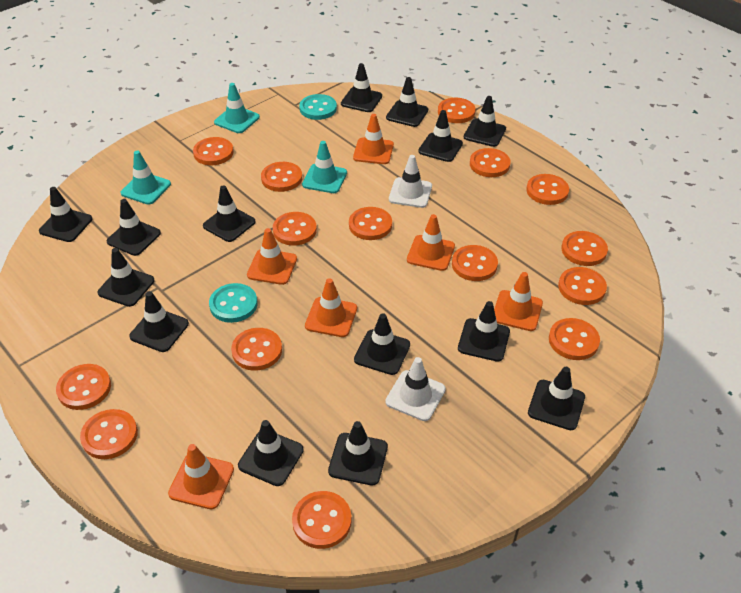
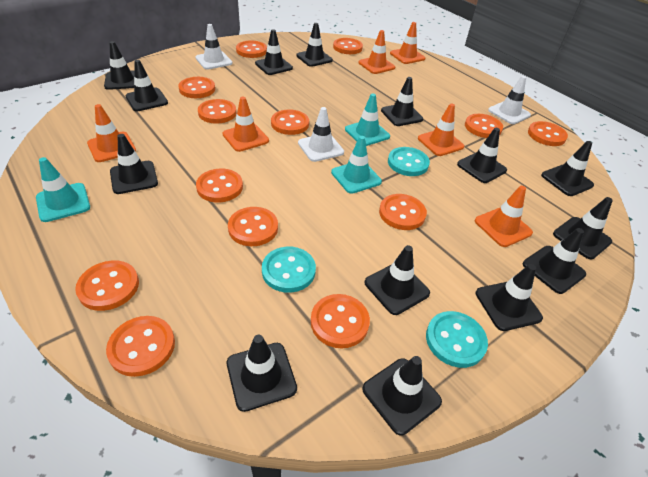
orange button: 15 -> 13
turquoise button: 2 -> 3
white traffic cone: 2 -> 3

